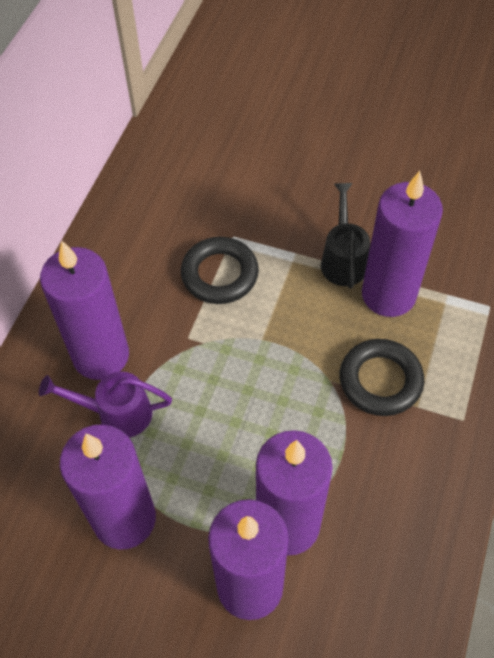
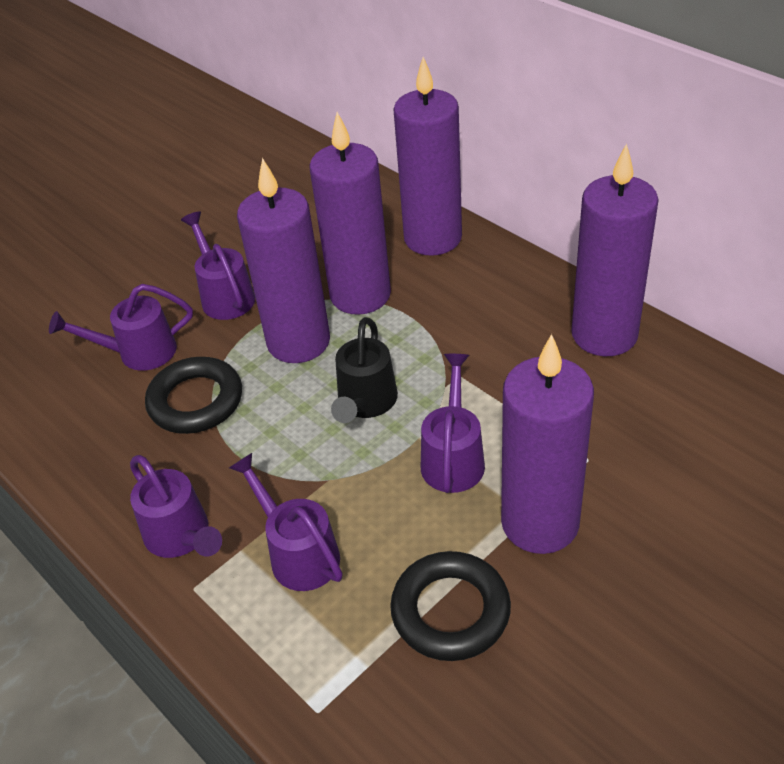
purple watering can: 1 -> 5

